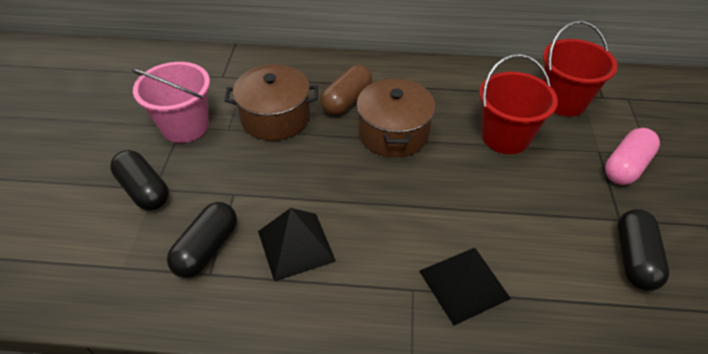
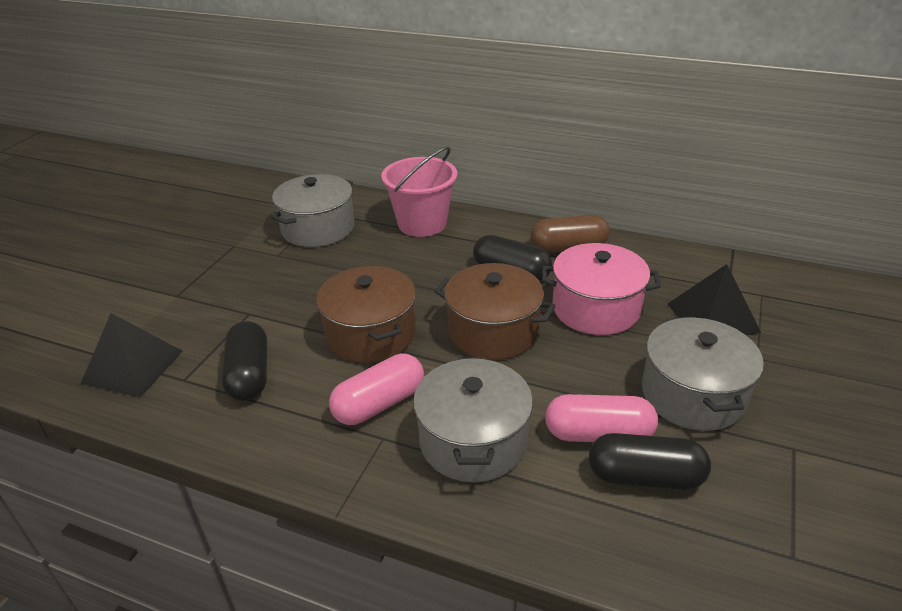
grey pot: 0 -> 3
pink capsule: 1 -> 2
pink pot: 0 -> 1
red bucket: 2 -> 0

